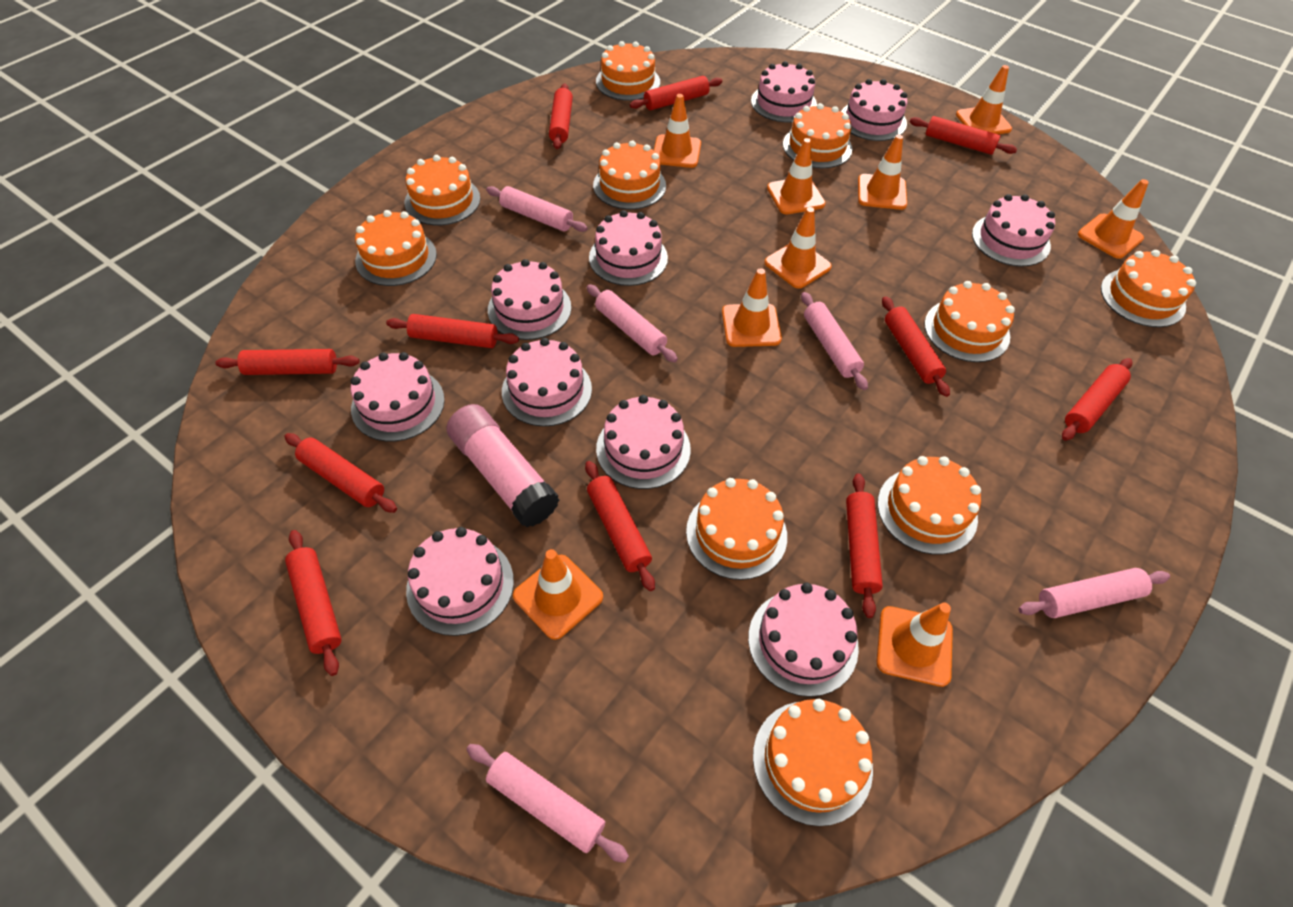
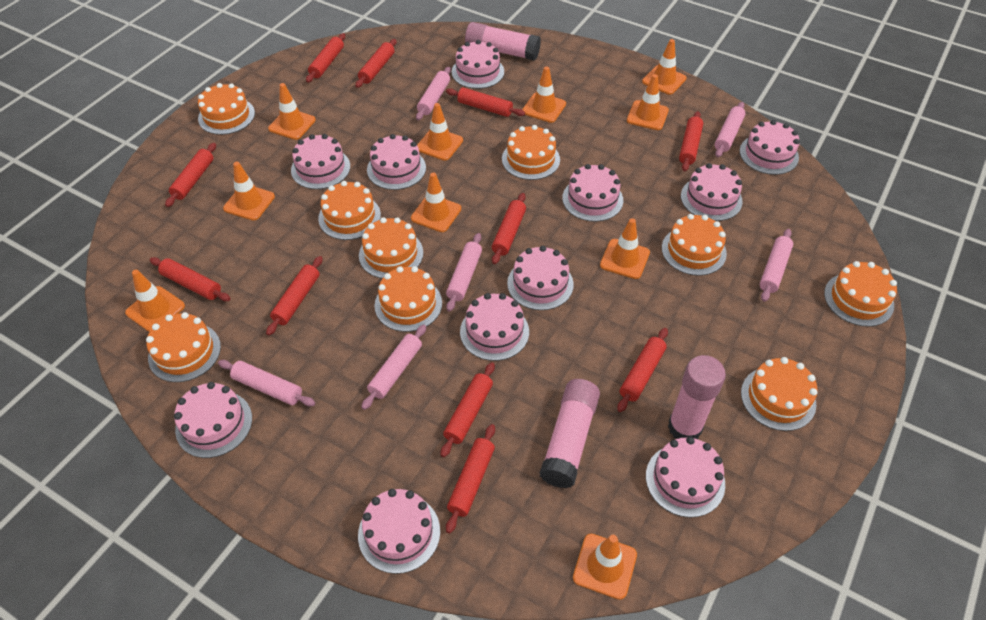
orange cake: 10 -> 9
orange traffic cone: 9 -> 10
pink cake: 10 -> 11
pink glue stick: 1 -> 3
pink rolling pin: 5 -> 6

